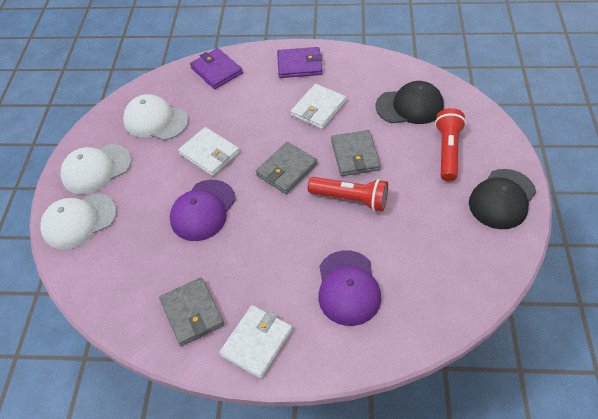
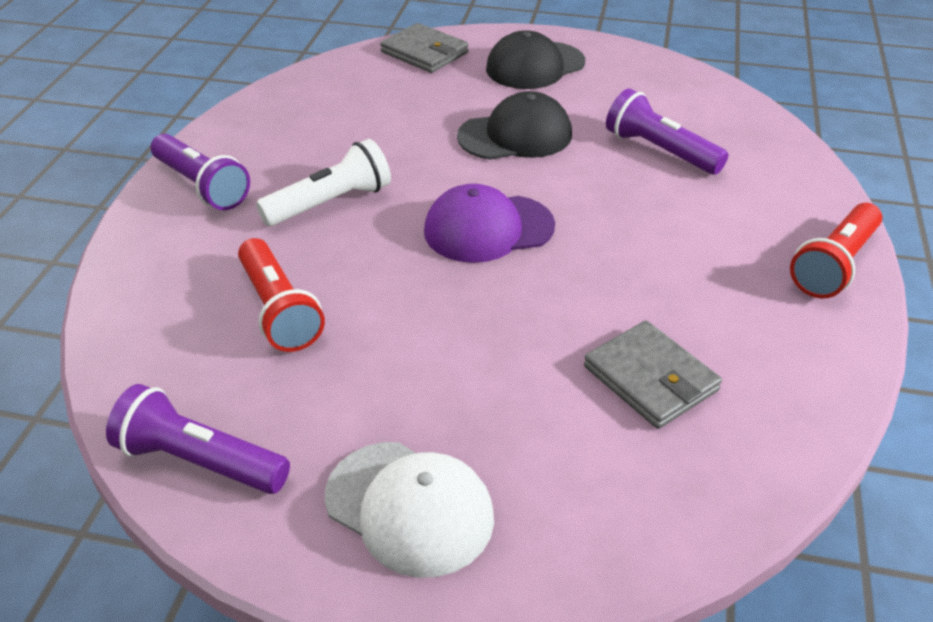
grey wallet: 3 -> 2
purple cap: 2 -> 1
purple flashlight: 0 -> 3
purple wallet: 2 -> 0
white cap: 3 -> 1
white flashlight: 0 -> 1
white wallet: 3 -> 0

